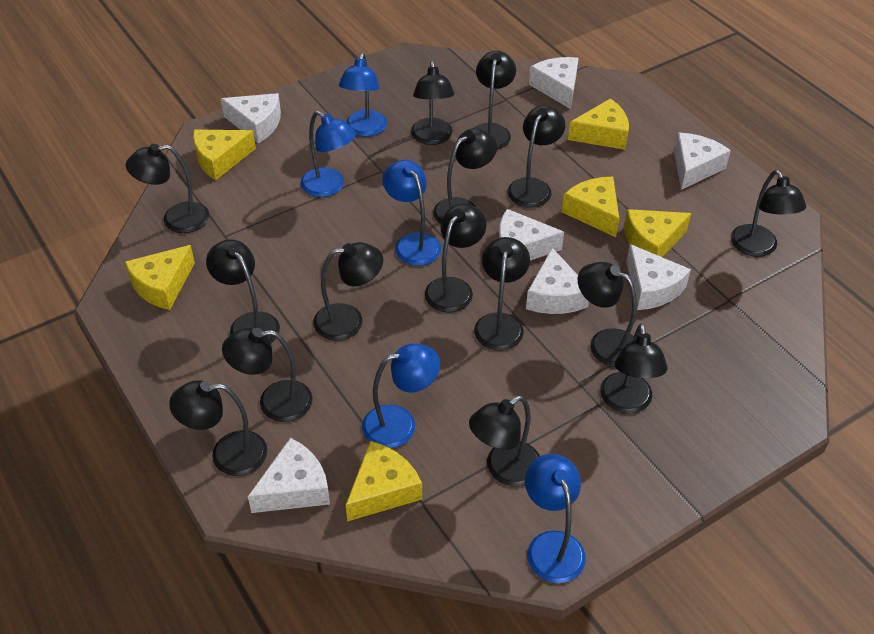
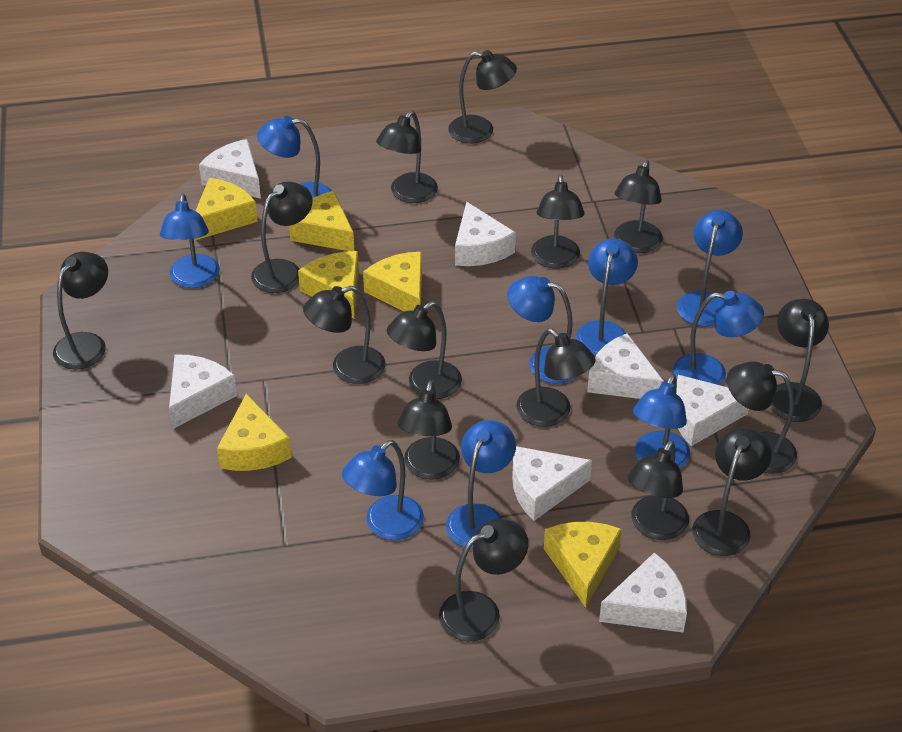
blue lamp: 5 -> 9

